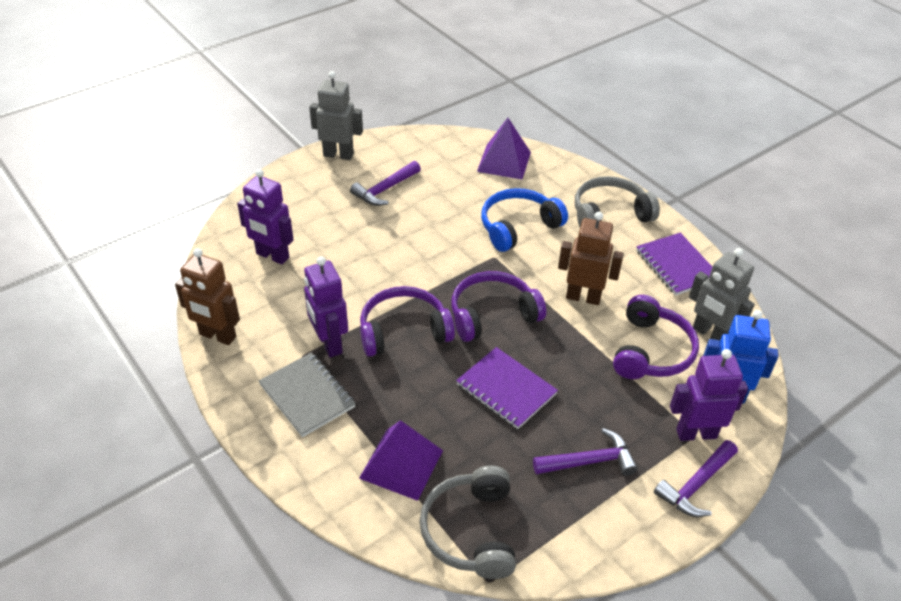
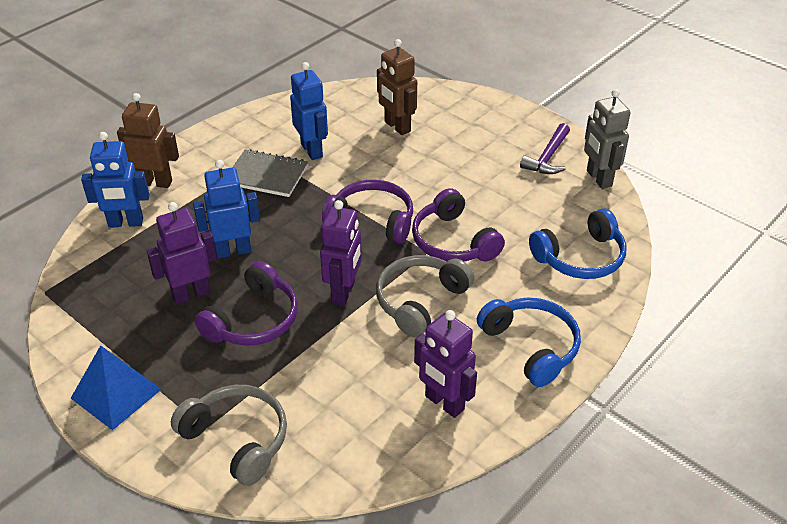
blue headphones: 1 -> 2
blue pyramid: 0 -> 1
blue robot: 1 -> 3
grey robot: 2 -> 1
purple hammer: 3 -> 1
purple notebook: 2 -> 0
purple pyramid: 2 -> 0

